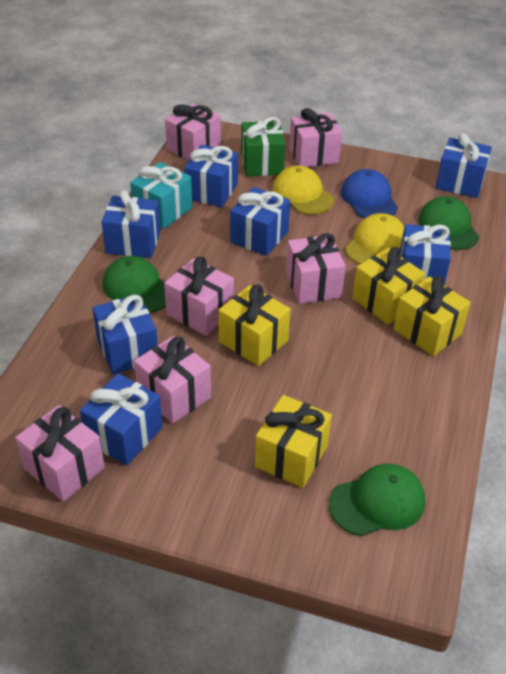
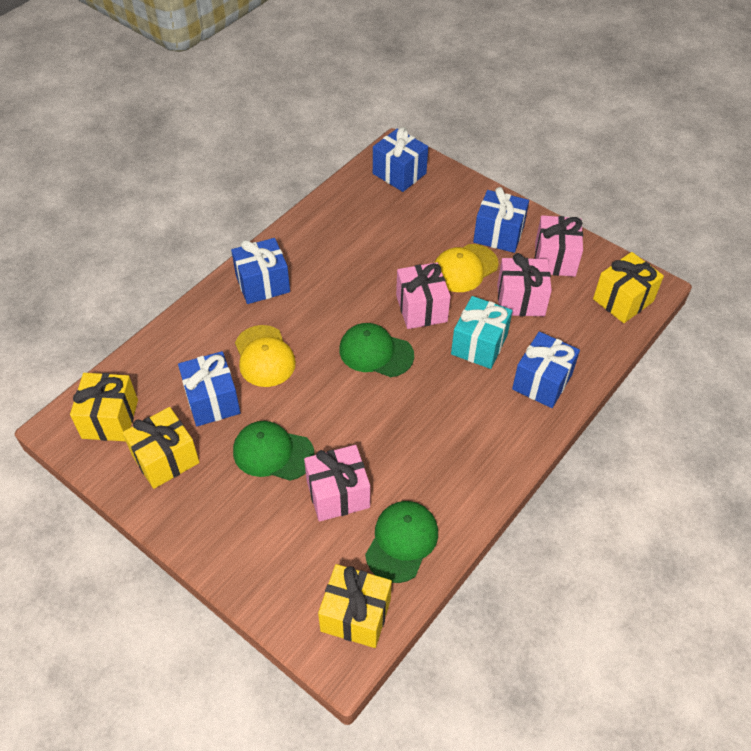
blue cap: 1 -> 0
blue gift: 7 -> 5
green gift: 1 -> 0
pink gift: 6 -> 4

